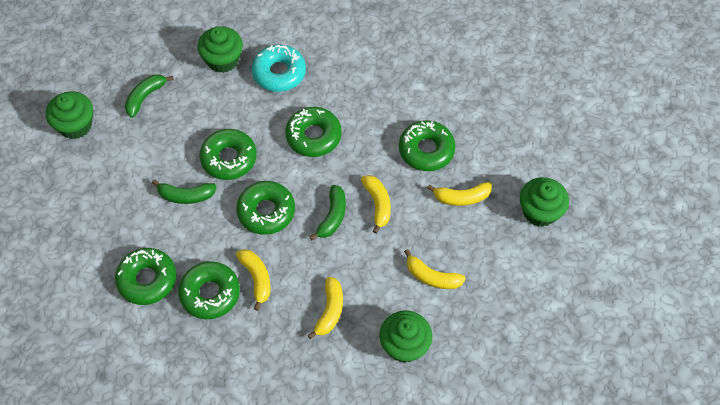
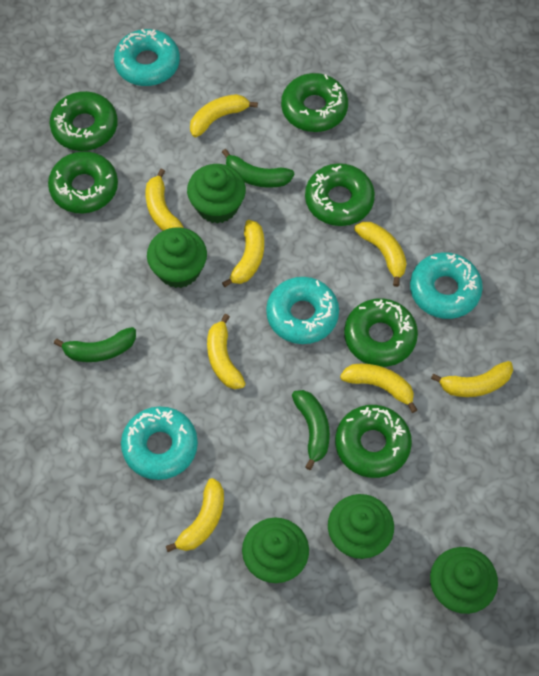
green cupcake: 4 -> 5
turquoise donut: 1 -> 4
yellow banana: 5 -> 8

